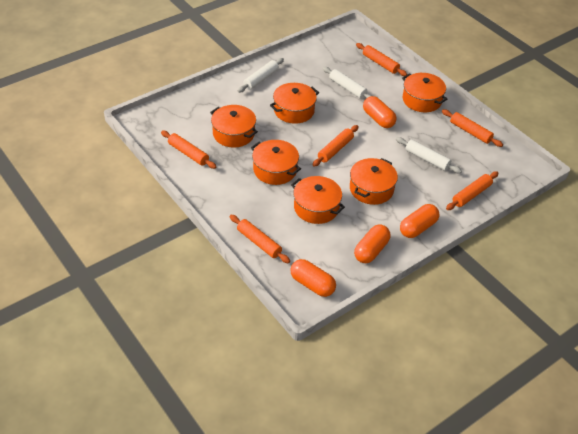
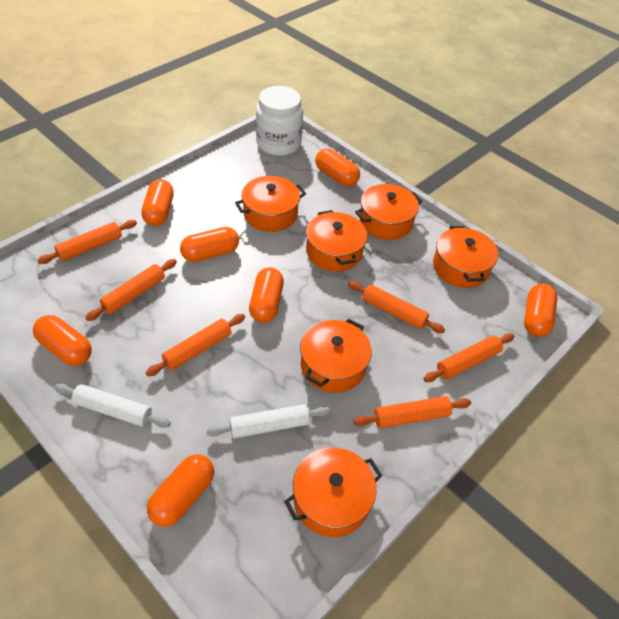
orange capsule: 4 -> 7
white jar: 0 -> 1
white rolling pin: 3 -> 2

